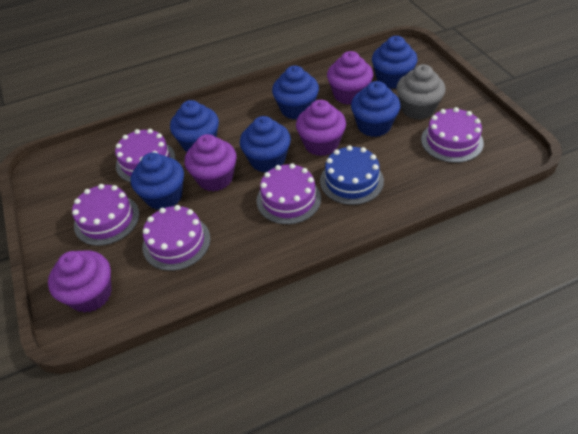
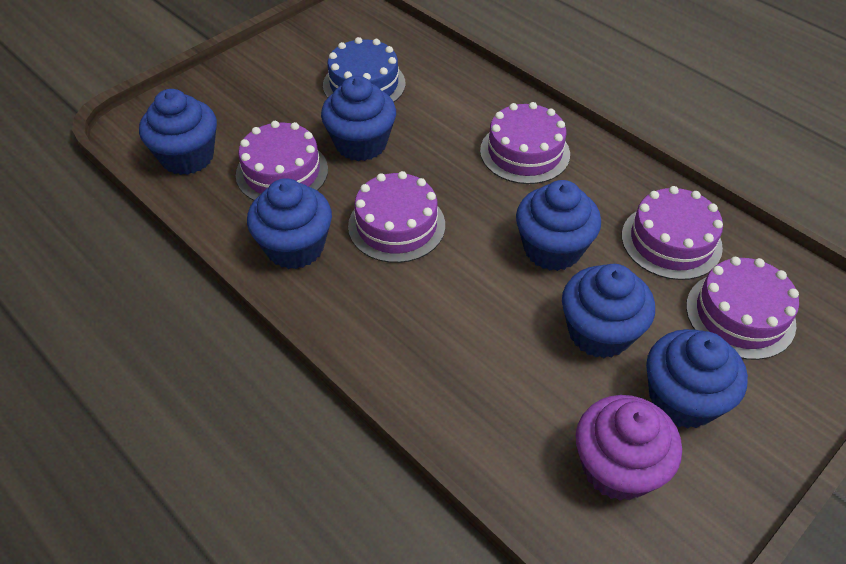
grey cupcake: 1 -> 0
purple cupcake: 4 -> 1

